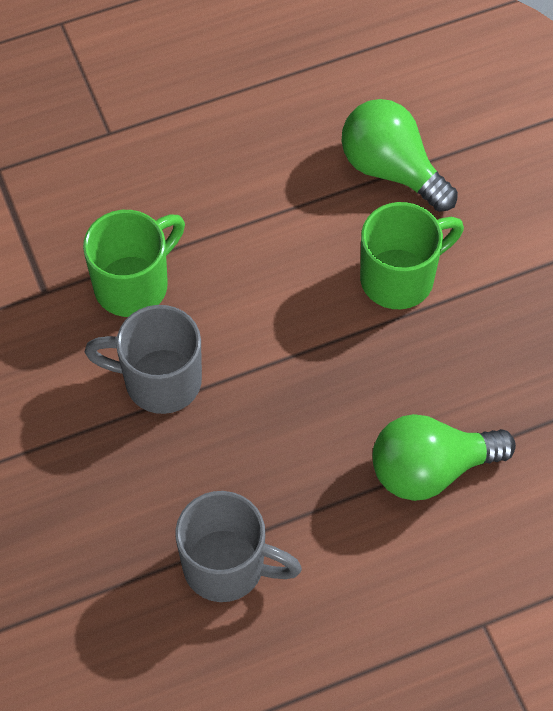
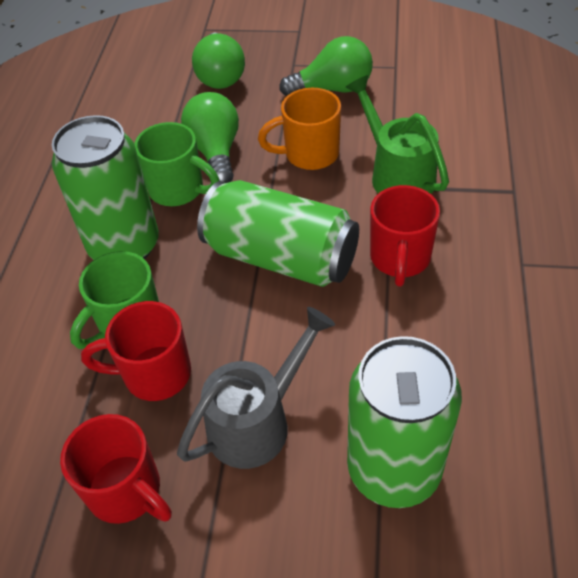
green can: 0 -> 3
green light bulb: 2 -> 3
green watering can: 0 -> 1
grey mug: 2 -> 0
grey watering can: 0 -> 1
orange mug: 0 -> 1
red mug: 0 -> 3

